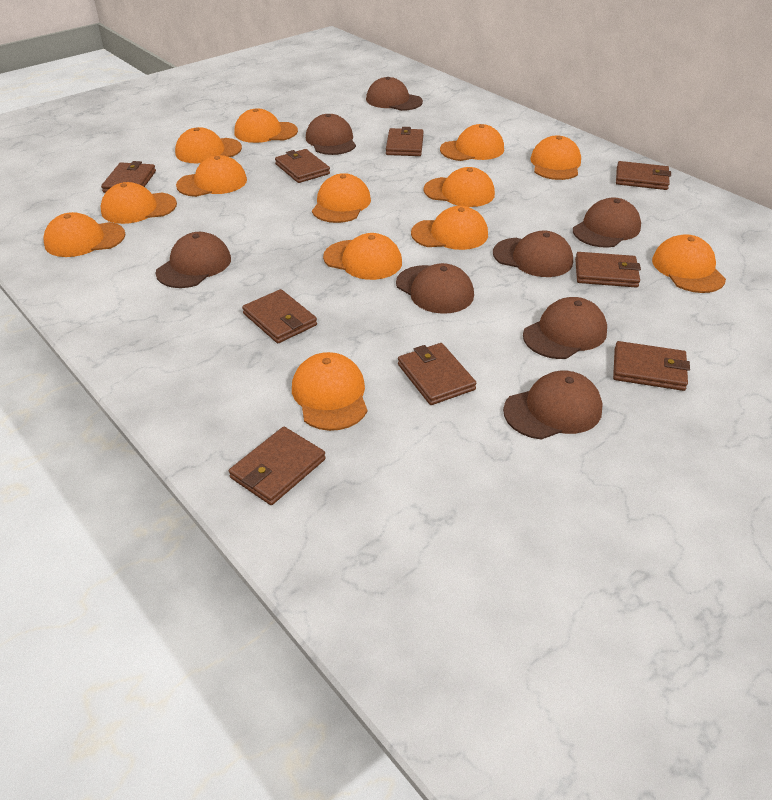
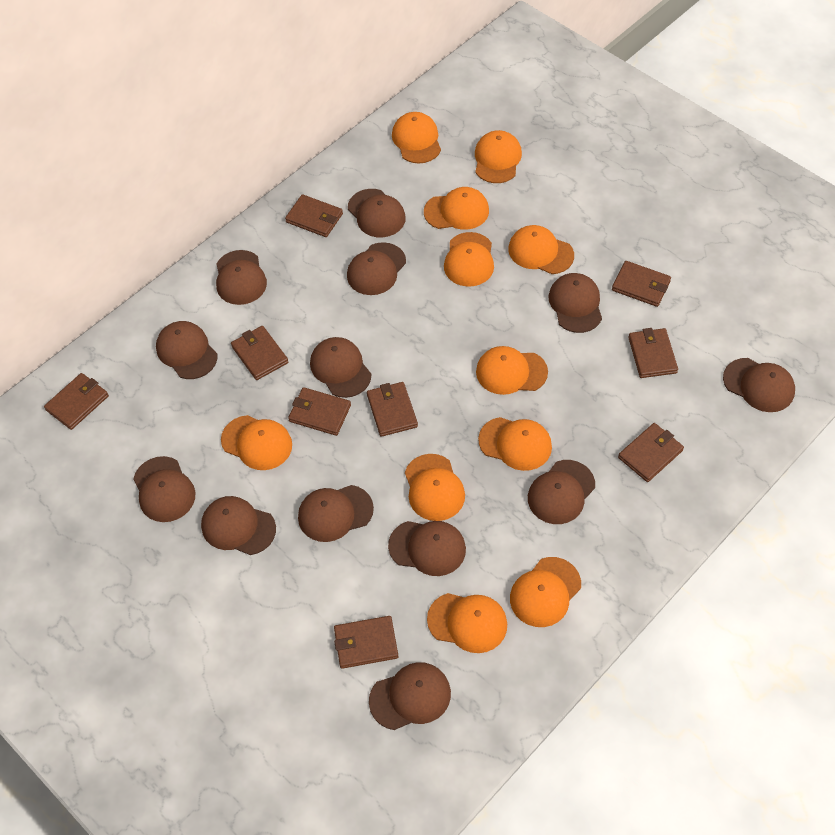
brown cap: 8 -> 13
orange cap: 13 -> 11

